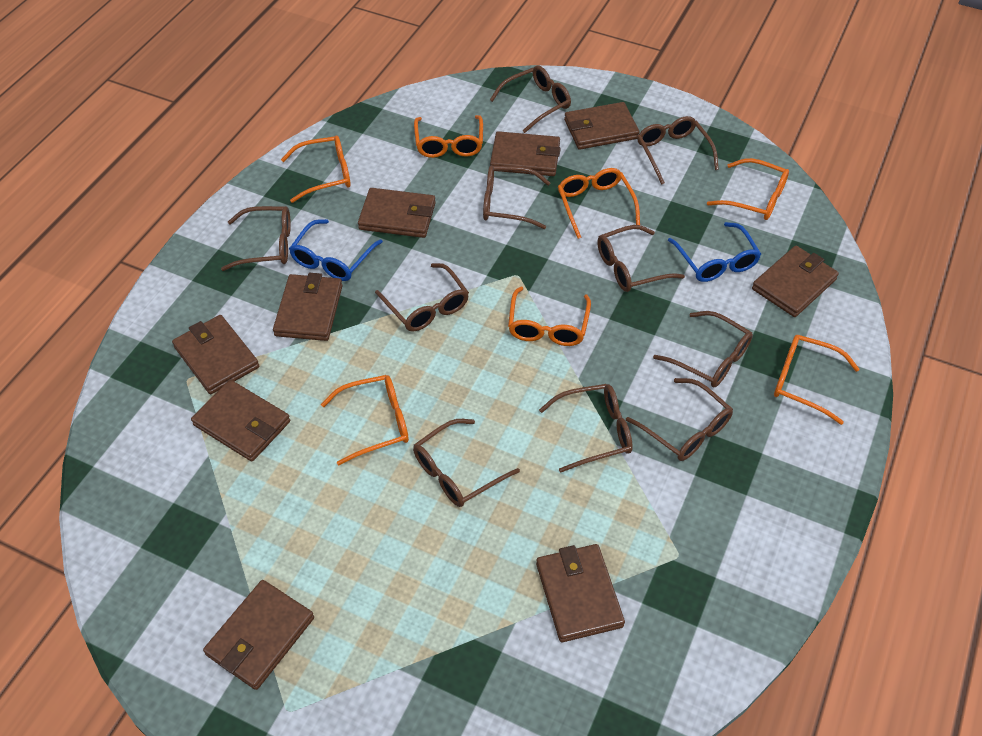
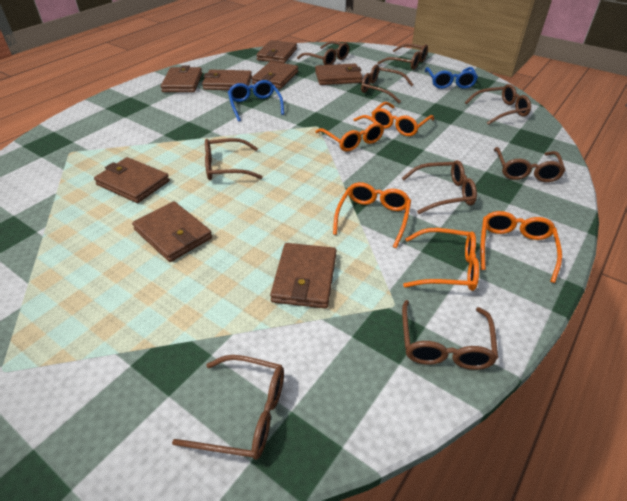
brown glasses: 10 -> 9
brown wallet: 9 -> 8
orange glasses: 7 -> 5

